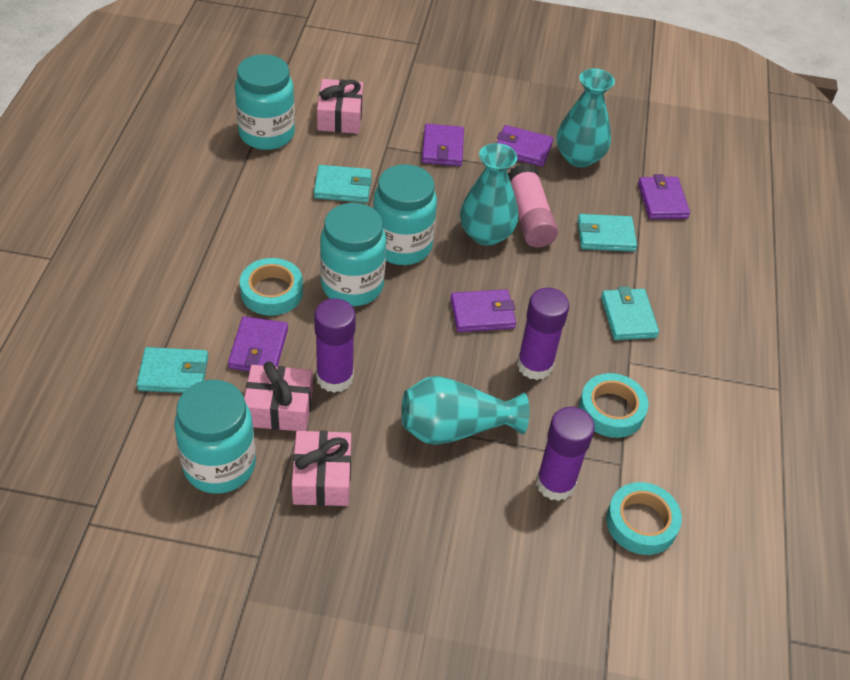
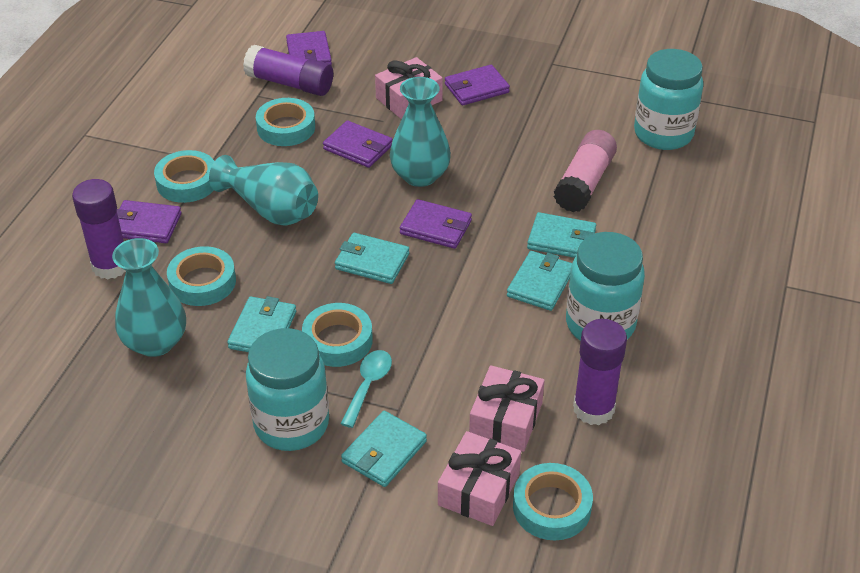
turquoise jar: 4 -> 3
turquoise spoon: 0 -> 1
turquoise tape: 3 -> 5
turquoise wallet: 4 -> 5

